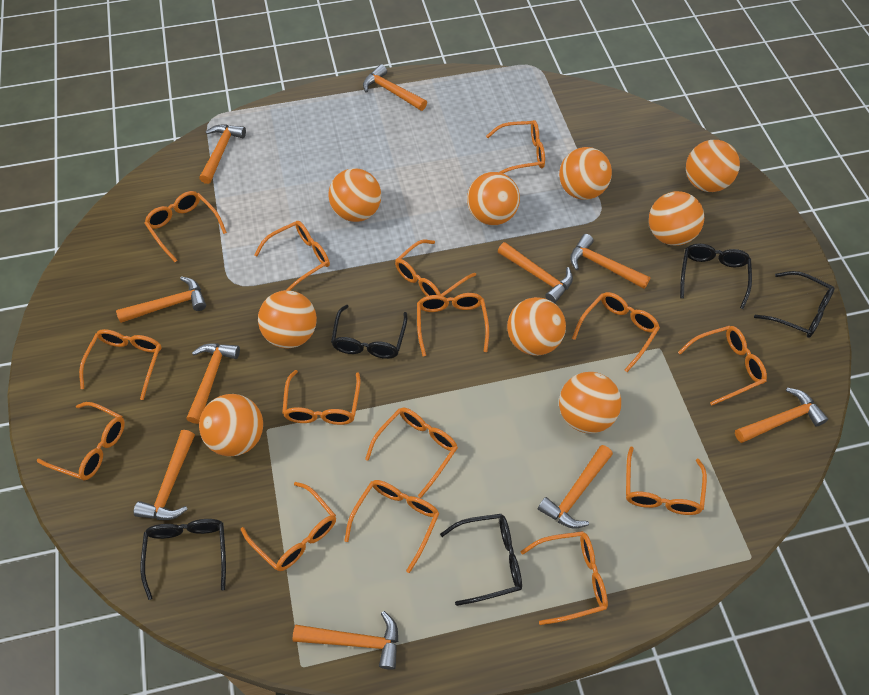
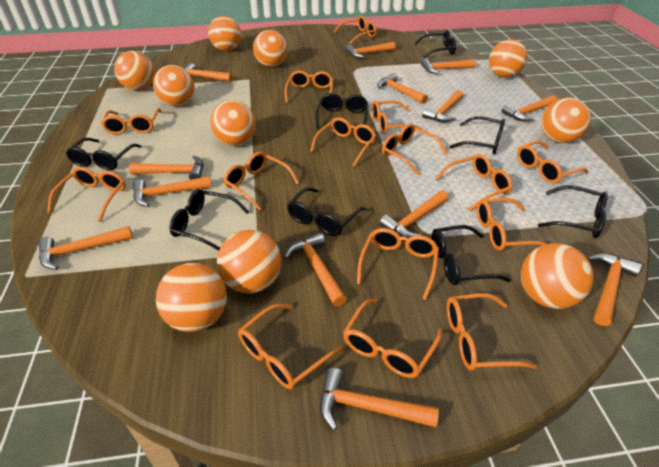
black glasses: 5 -> 8
orange ball: 9 -> 10
orange hammer: 10 -> 13

